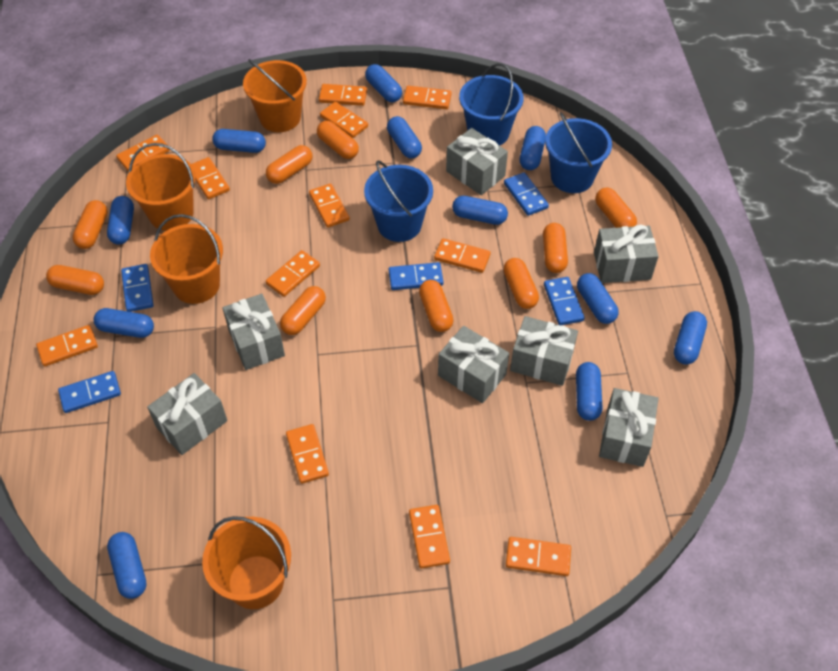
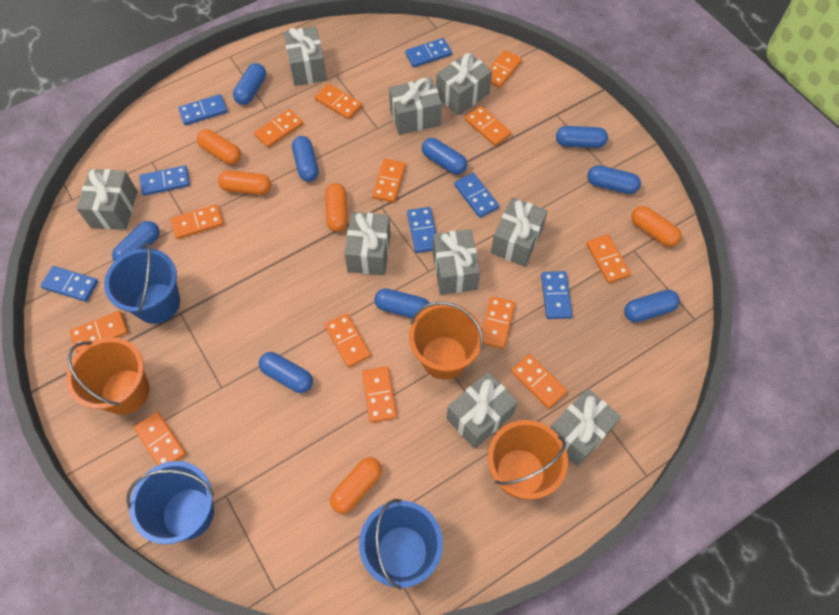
blue capsule: 11 -> 9
blue domino: 5 -> 7
grey gift: 7 -> 9
orange bucket: 4 -> 3
orange capsule: 9 -> 5
orange domino: 12 -> 13

